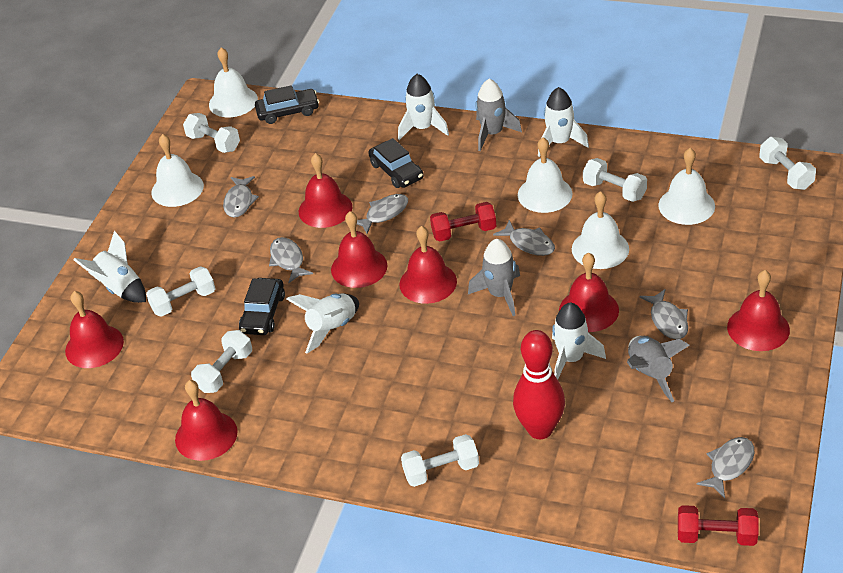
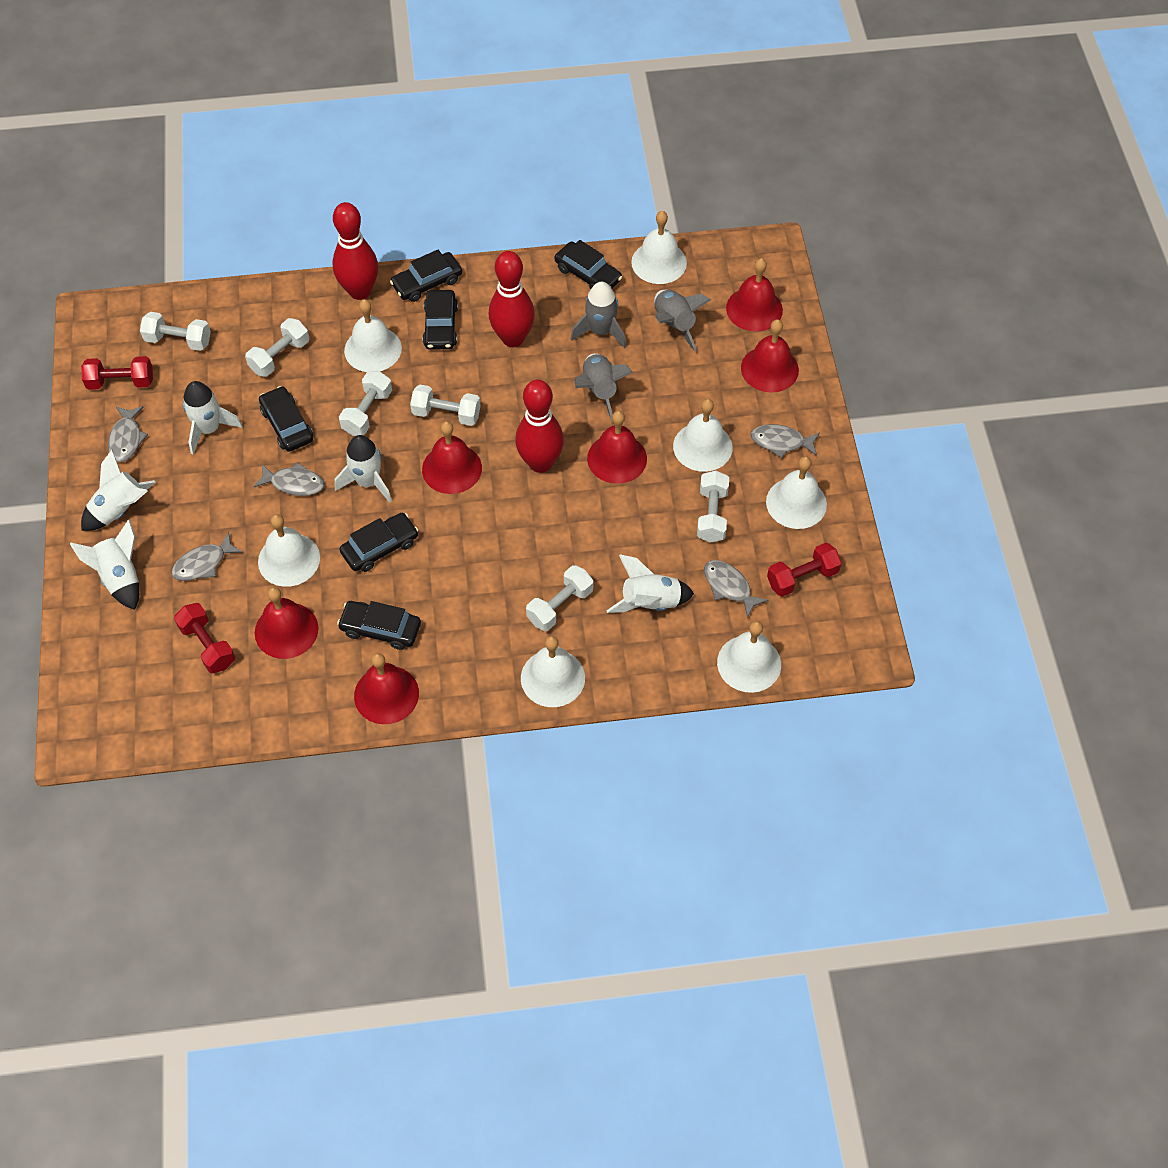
black car: 3 -> 6
grey fish: 6 -> 5
red bell: 7 -> 6
red bowling pin: 1 -> 3
red dumbbell: 2 -> 3
white bell: 5 -> 7

